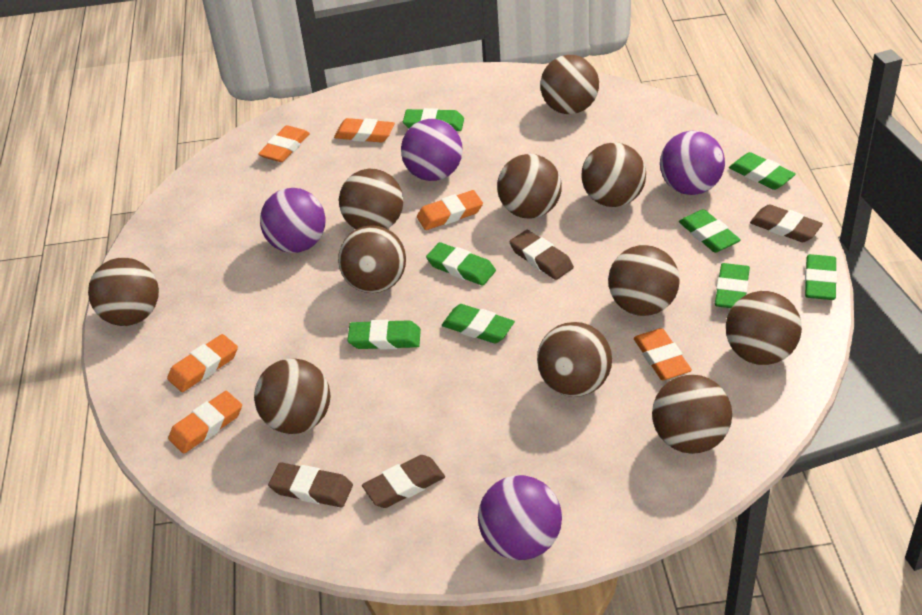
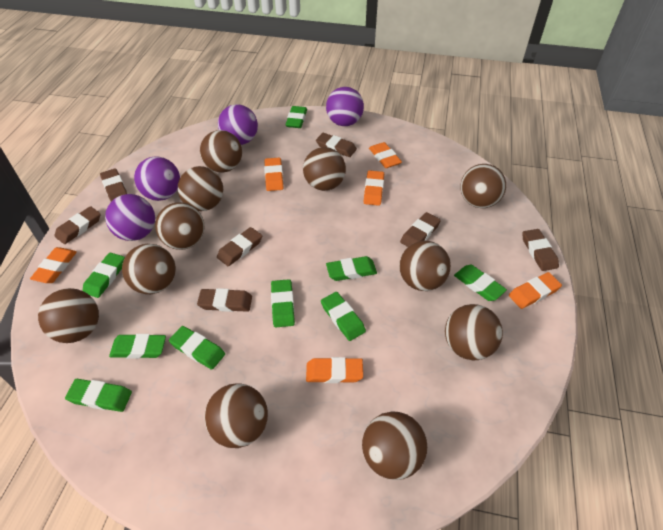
brown eraser: 4 -> 7
green eraser: 8 -> 9

